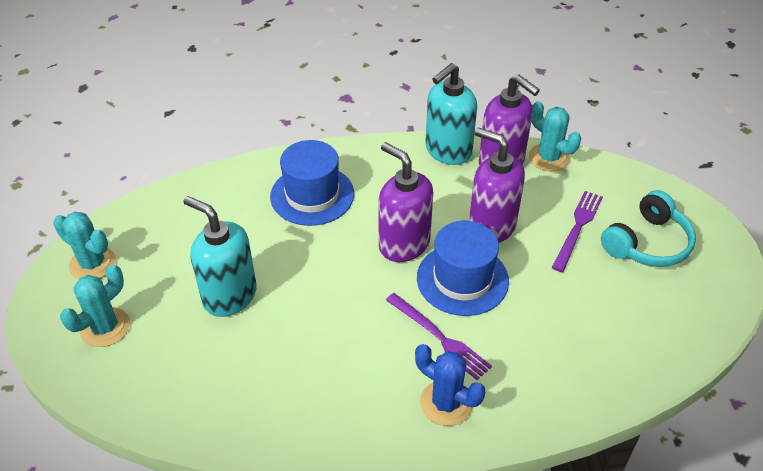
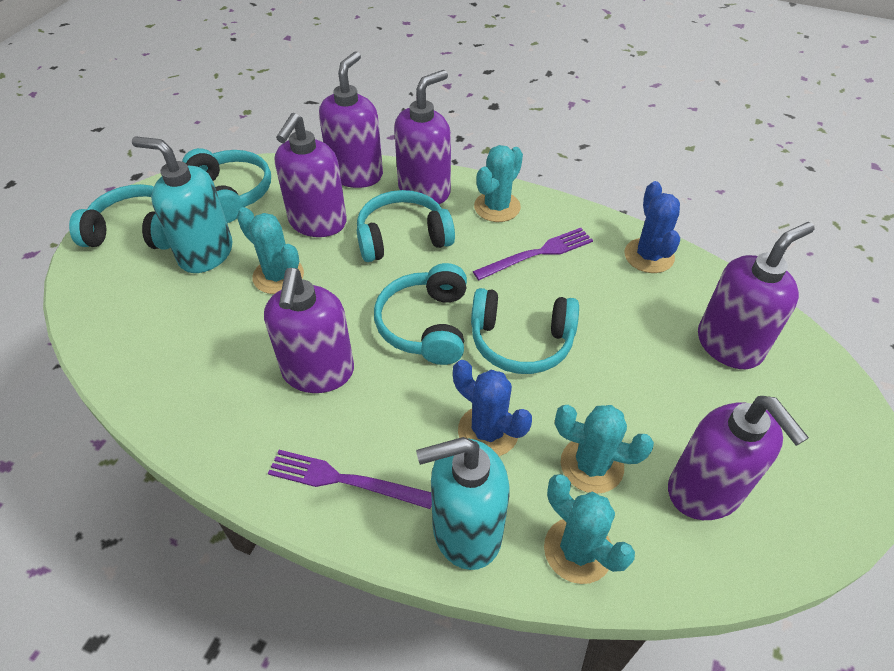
blue cactus: 1 -> 2
blue hat: 2 -> 0
purple soap dispenser: 3 -> 6
turquoise cactus: 3 -> 4
turquoise headphones: 1 -> 5

